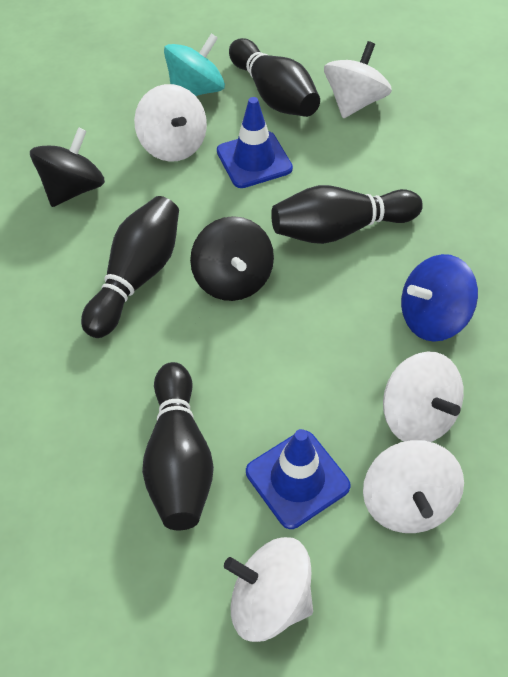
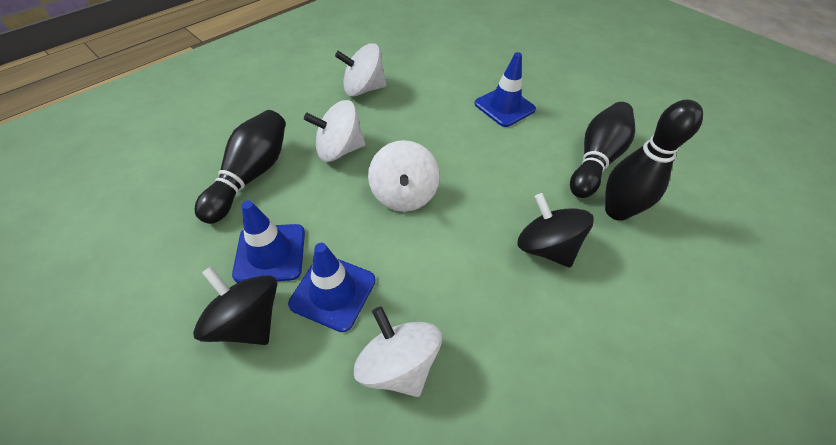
black bowling pin: 4 -> 3
blue spinning top: 1 -> 0
blue traffic cone: 2 -> 3
turquoise spinning top: 1 -> 0
white spinning top: 5 -> 4

